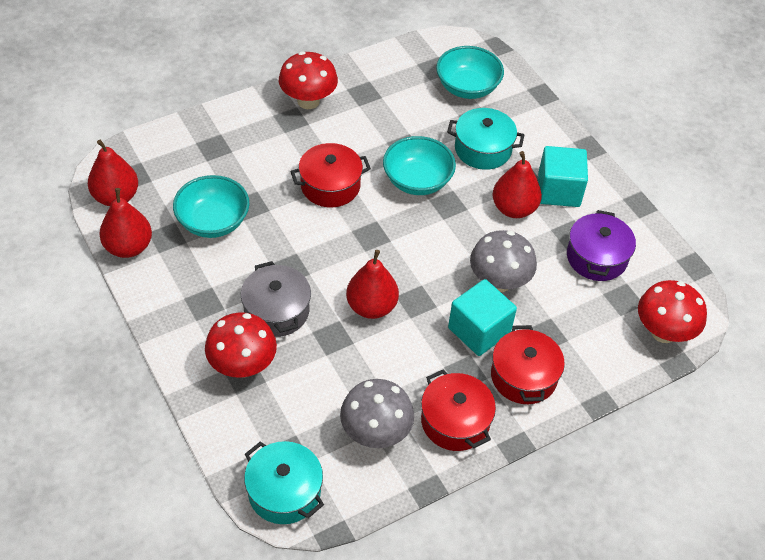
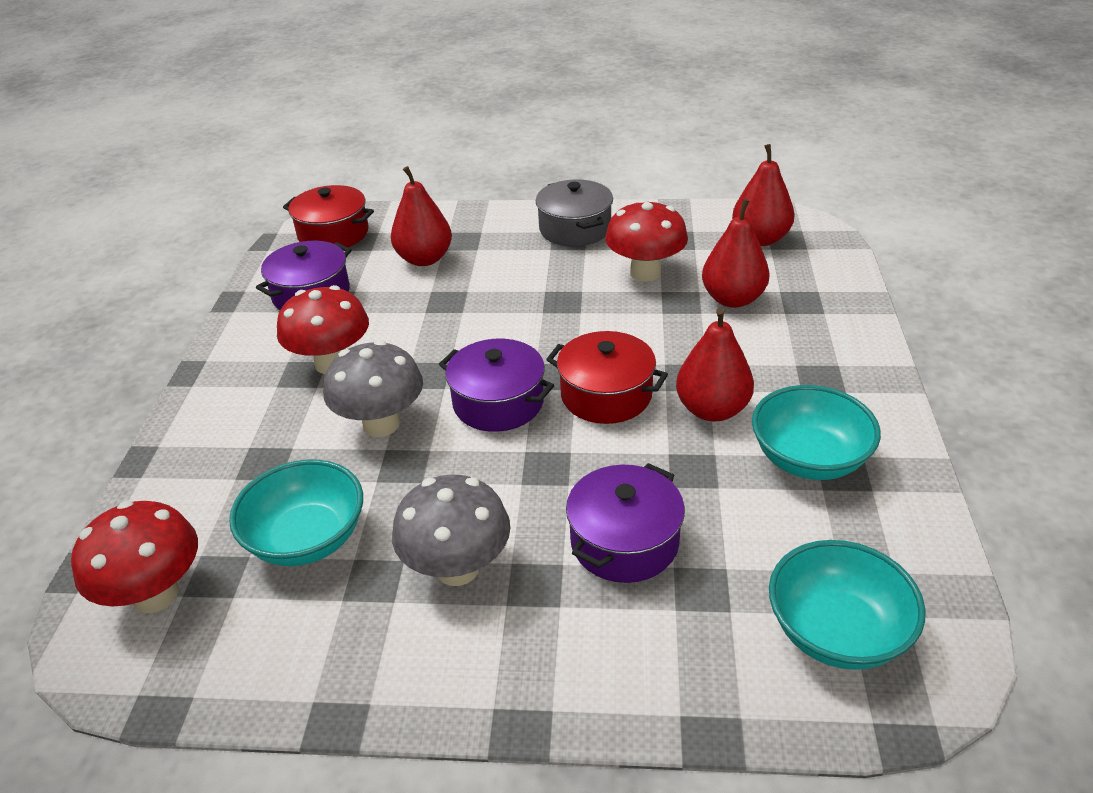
purple pot: 1 -> 3
red pot: 3 -> 2
turquoise cube: 2 -> 0
turquoise pot: 2 -> 0

